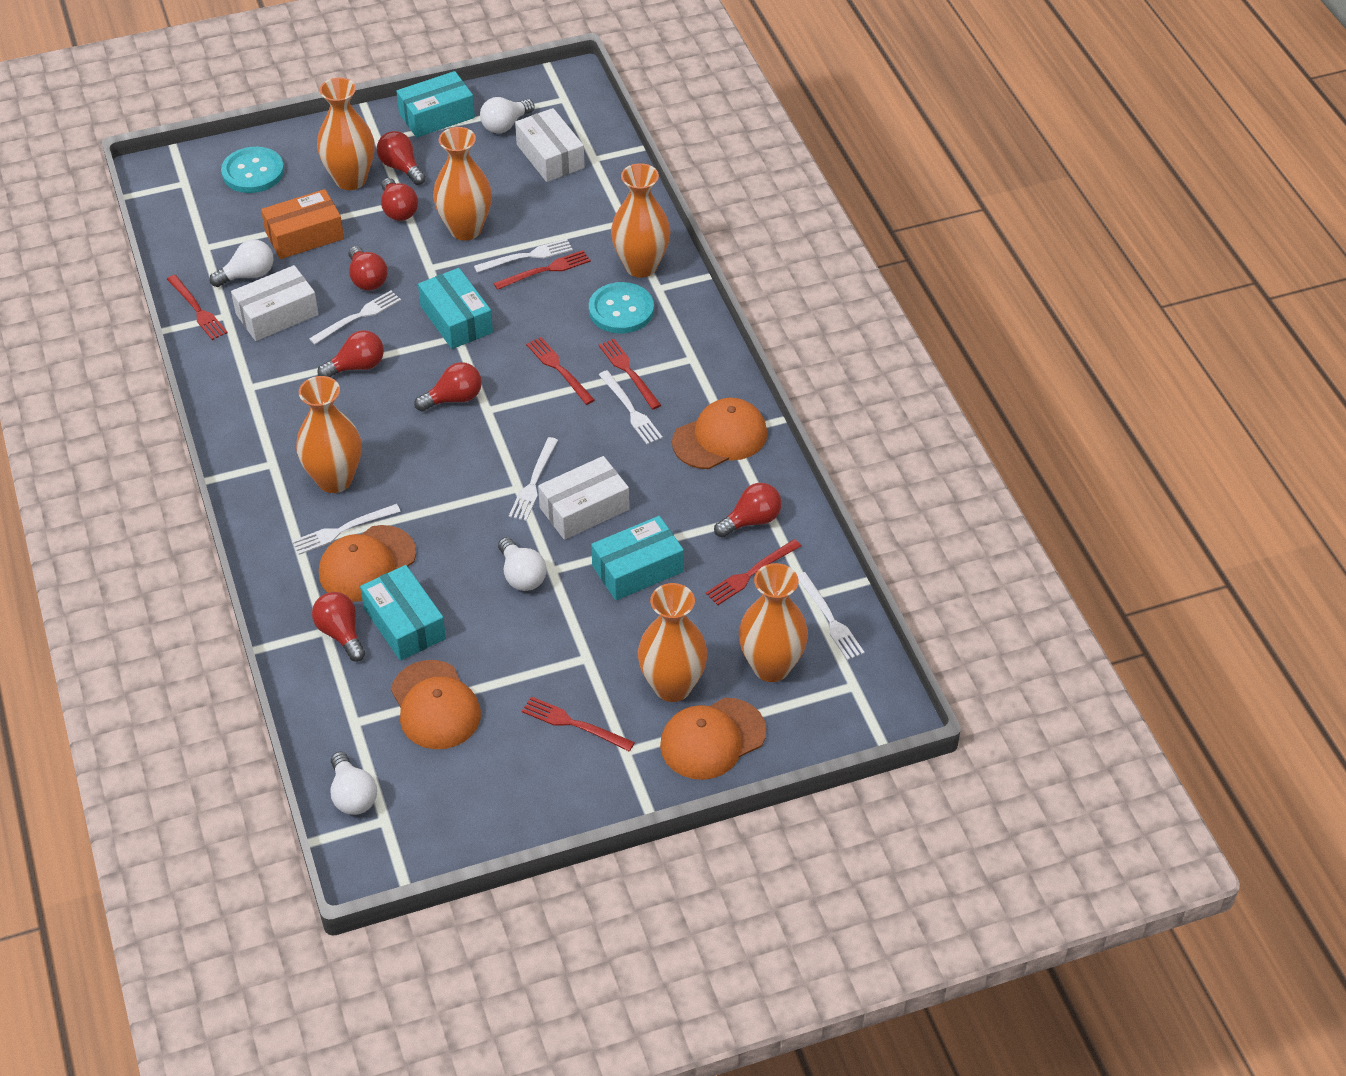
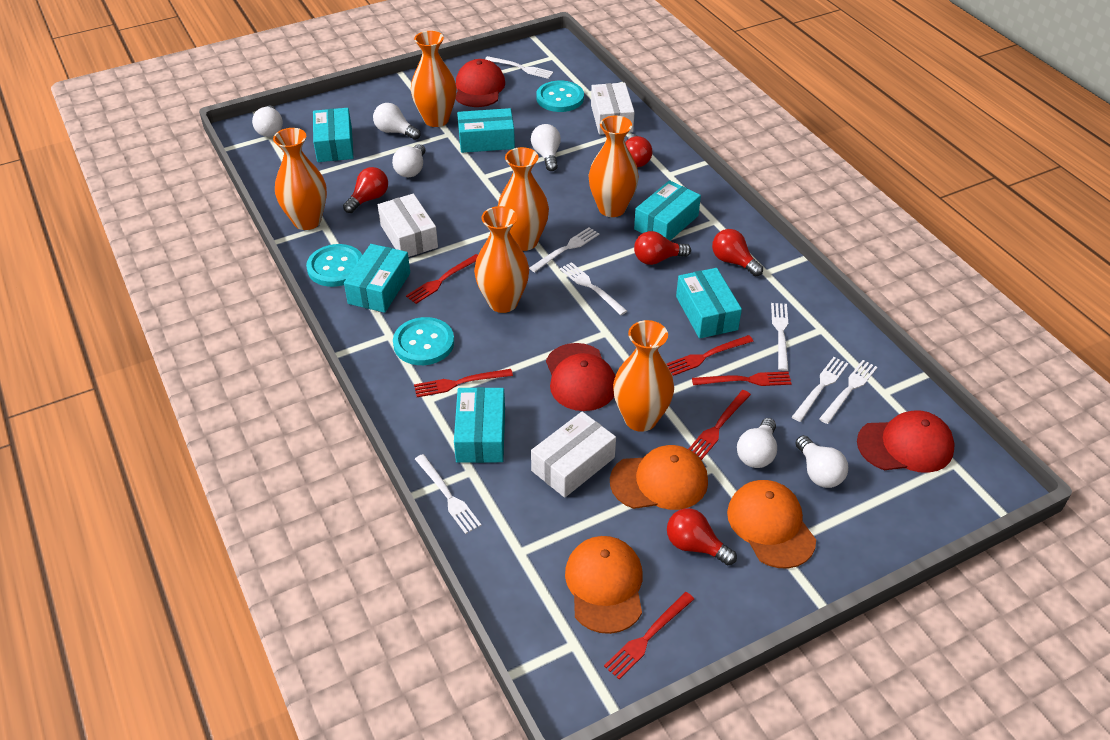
orange box: 1 -> 0
orange cap: 4 -> 3
red cap: 0 -> 3
red light bulb: 7 -> 5
turquoise box: 4 -> 6
turquoise button: 2 -> 3
white fork: 6 -> 7
white light bulb: 4 -> 6

